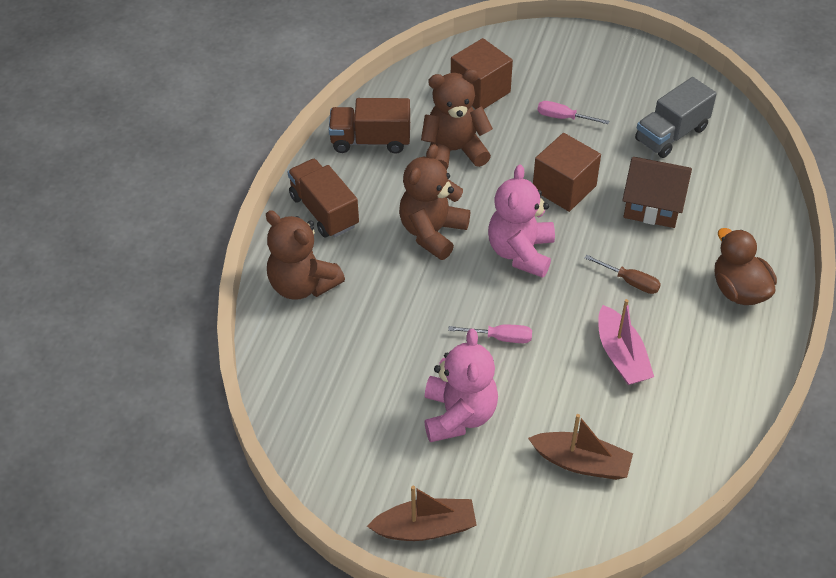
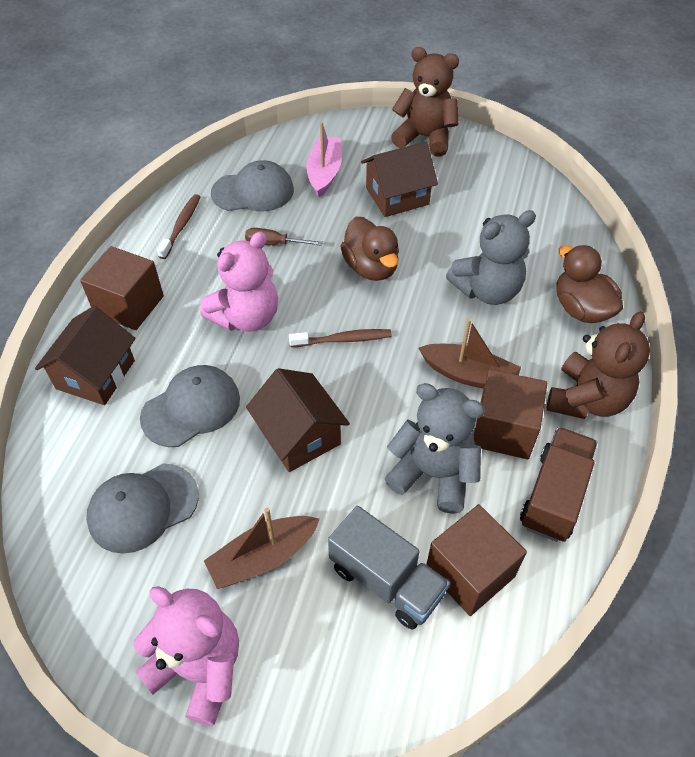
brown cube: 2 -> 3
brown duck: 1 -> 2
brown house: 1 -> 3
brown teddy bear: 3 -> 2
brown toothbrush: 0 -> 2
brown truck: 2 -> 1
grey cap: 0 -> 3
grey teddy bear: 0 -> 2
pink screwdriver: 2 -> 0

